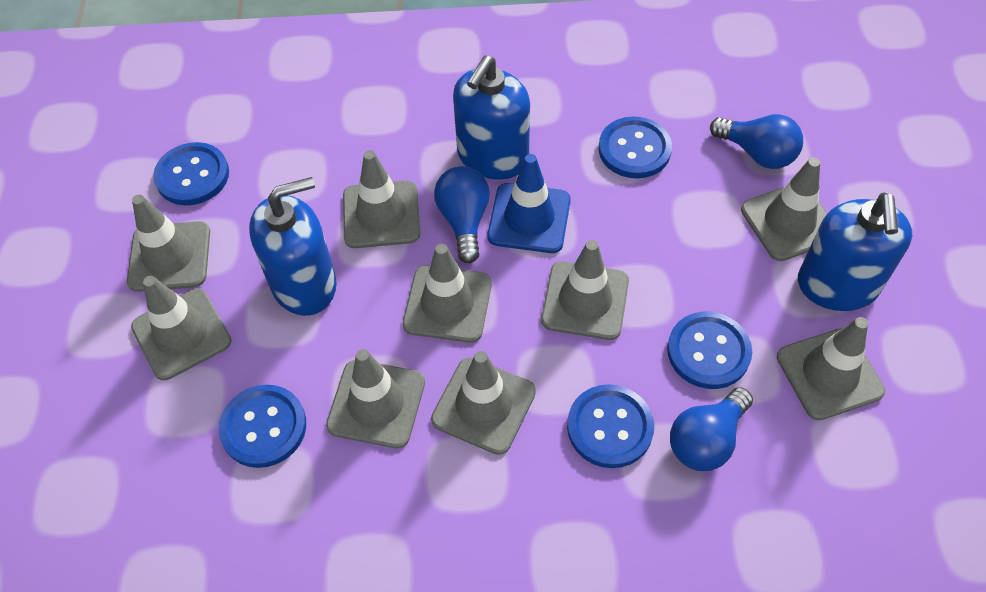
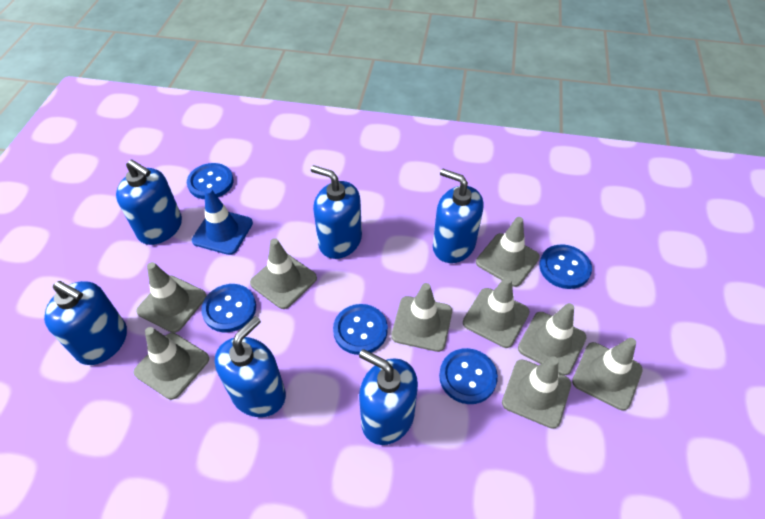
blue light bulb: 3 -> 0
blue soap dispenser: 3 -> 6

